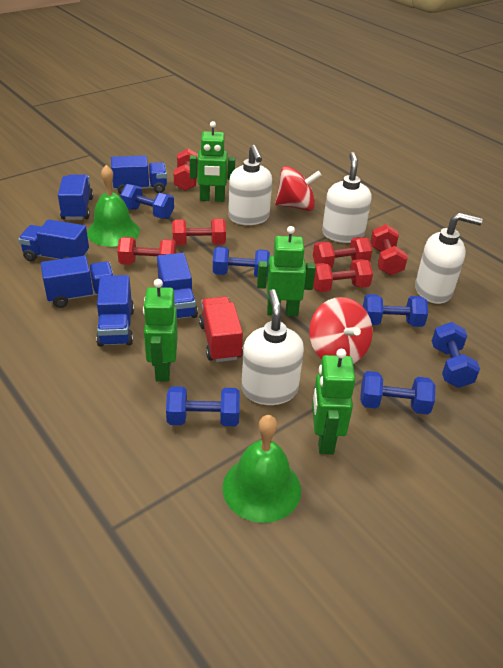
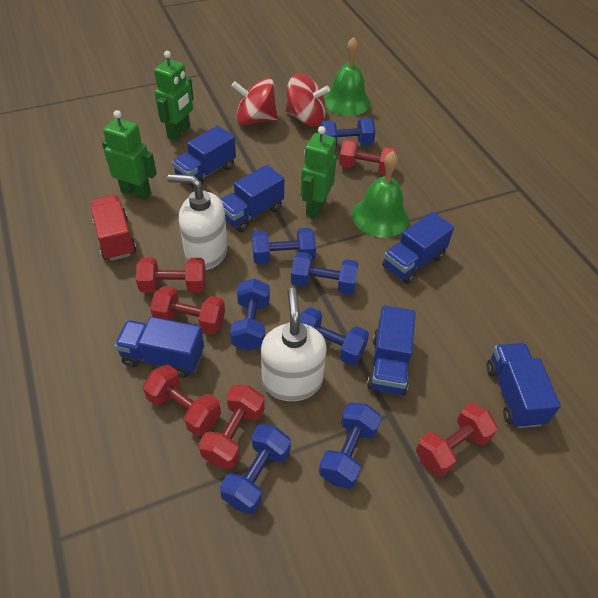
blue dumbbell: 6 -> 7
green robot: 4 -> 3
white soap dispenser: 4 -> 2

